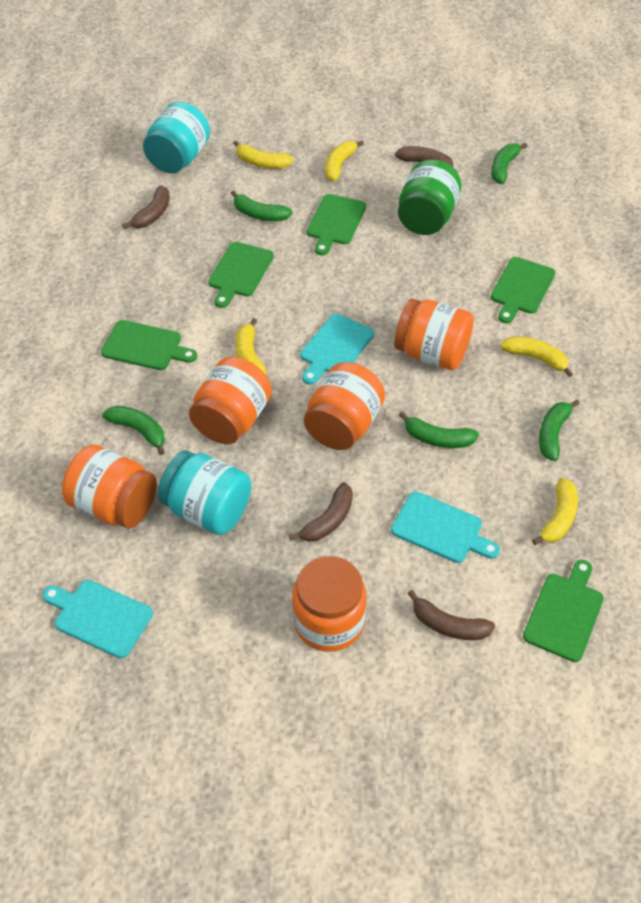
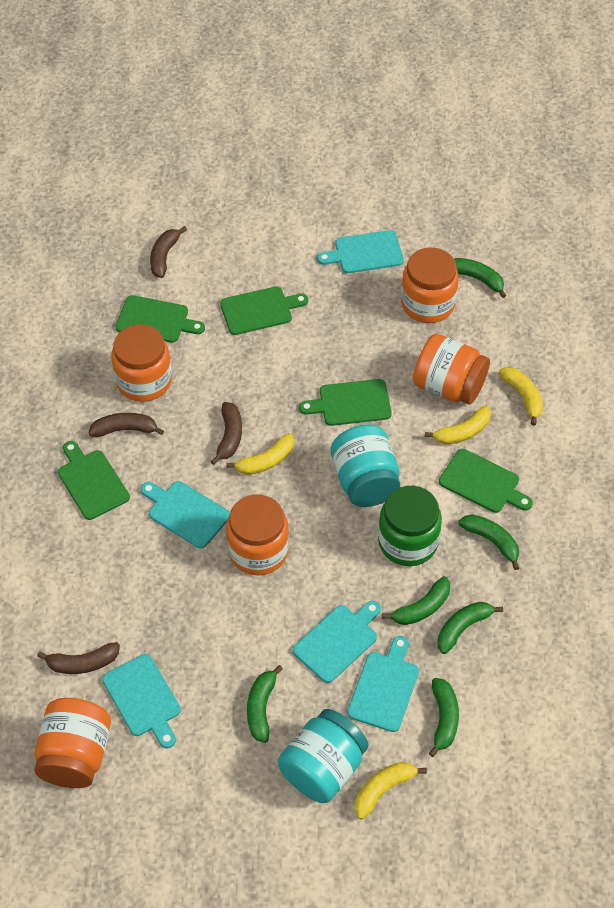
green banana: 5 -> 6
turquoise cutting board: 3 -> 5
yellow banana: 5 -> 4

